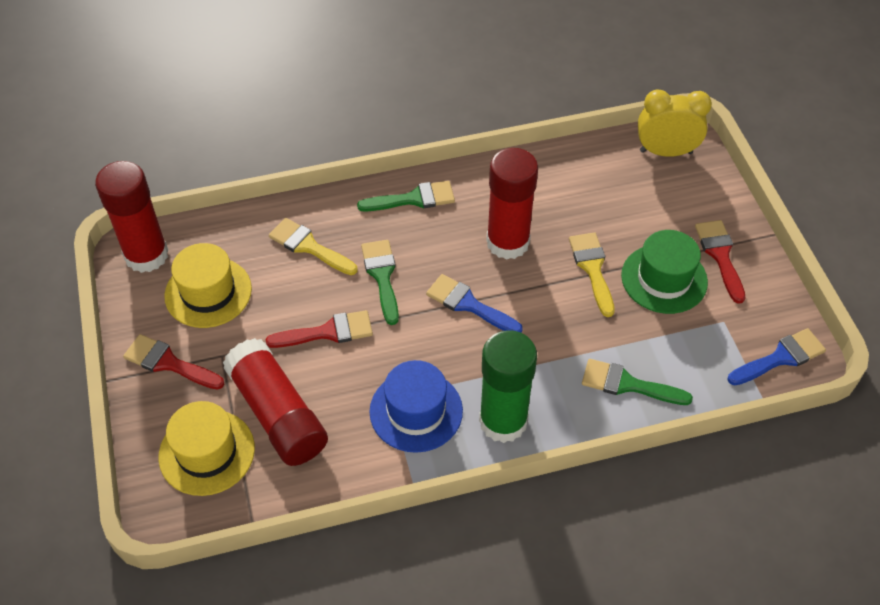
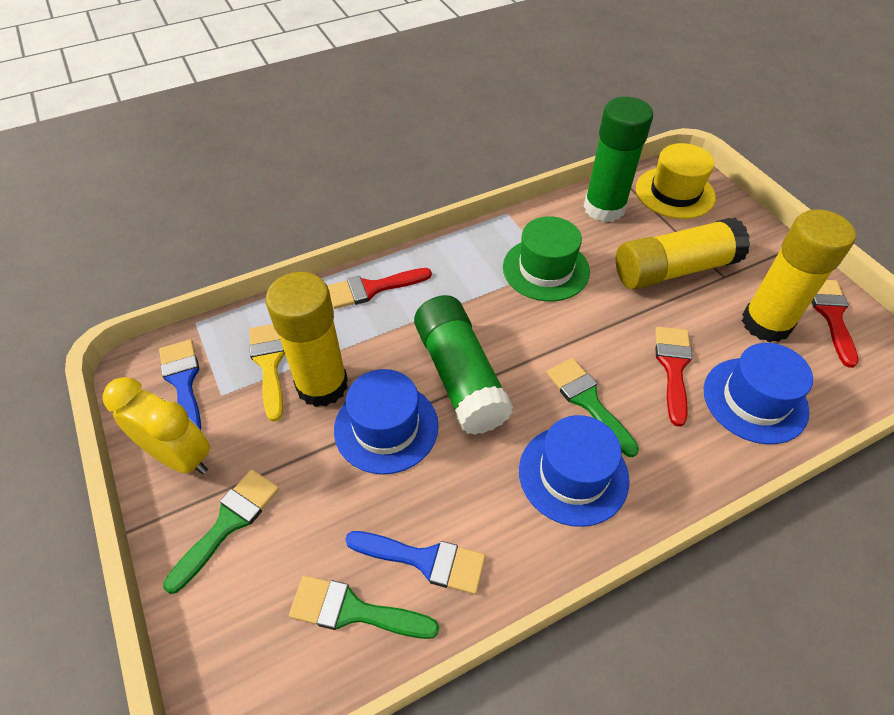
blue hat: 1 -> 3
green glue stick: 1 -> 2
red glue stick: 3 -> 0
yellow brush: 2 -> 1
yellow glue stick: 0 -> 3
yellow hat: 2 -> 1

